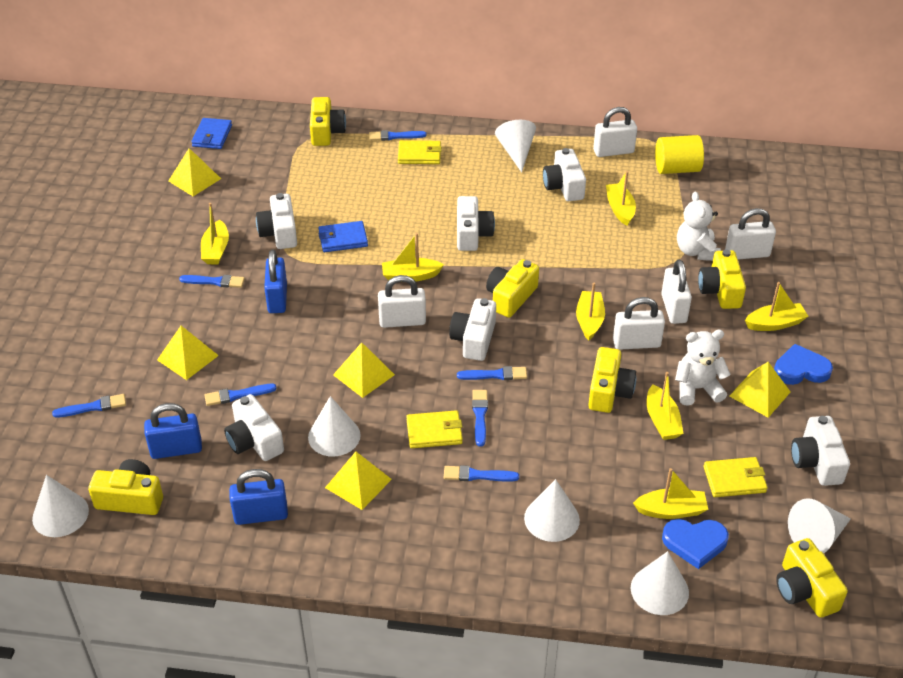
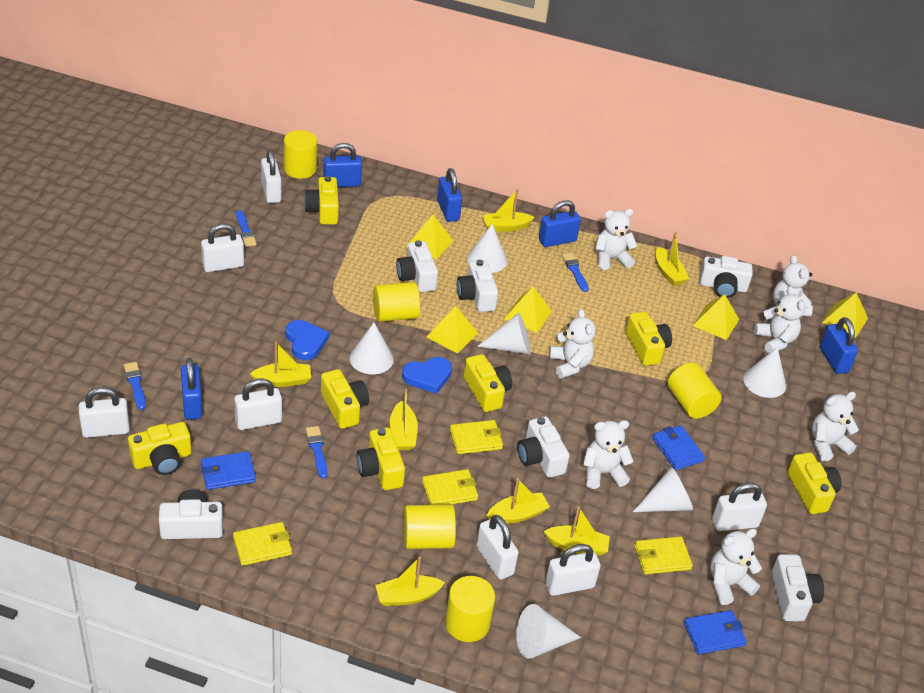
blue brush: 7 -> 4
blue padlock: 3 -> 5
blue wallet: 2 -> 3
white padlock: 5 -> 7
white teddy bear: 2 -> 7
yellow camera: 6 -> 7
yellow cylinder: 1 -> 5
yellow wallet: 3 -> 4

